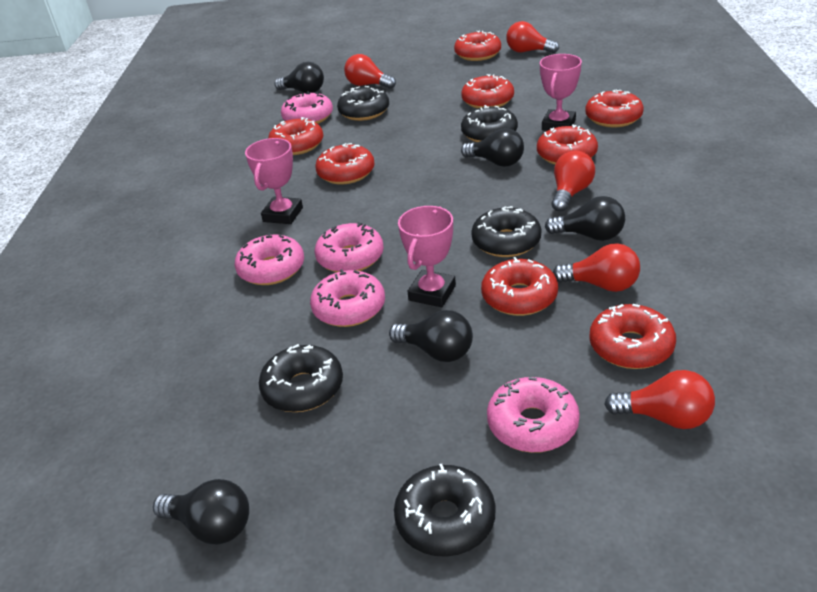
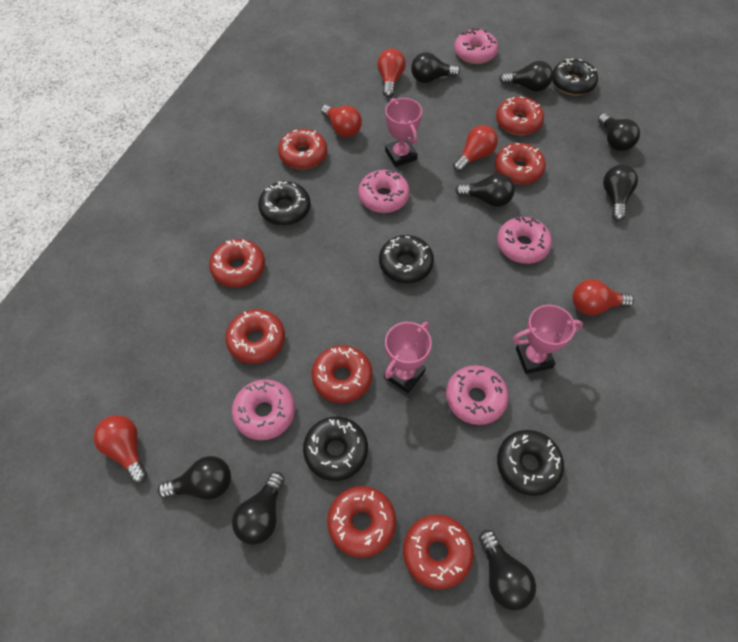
black light bulb: 5 -> 8

